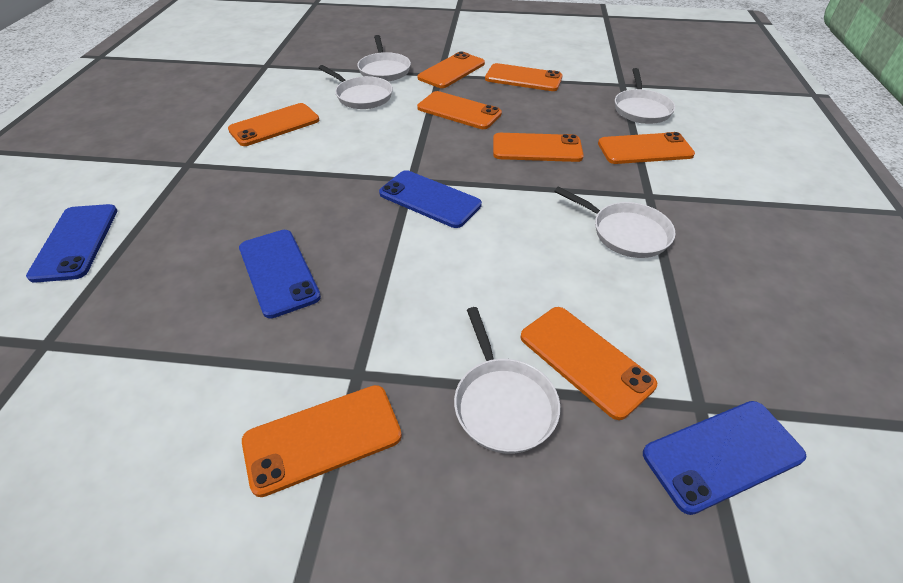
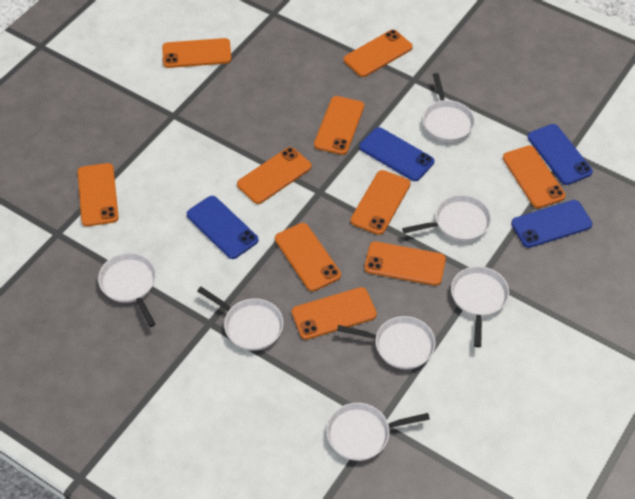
orange phone: 8 -> 10
white pan: 5 -> 7

